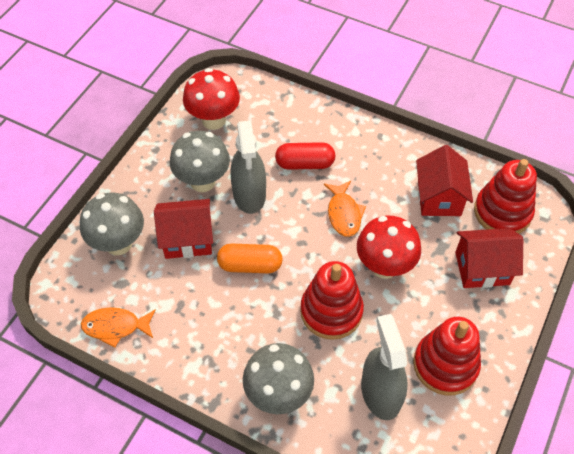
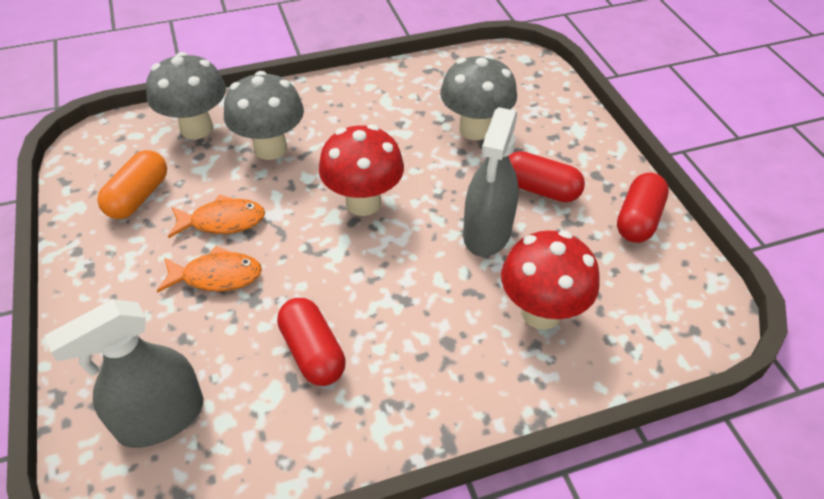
red capsule: 1 -> 3
red house: 3 -> 0
red stacking toy: 3 -> 0

